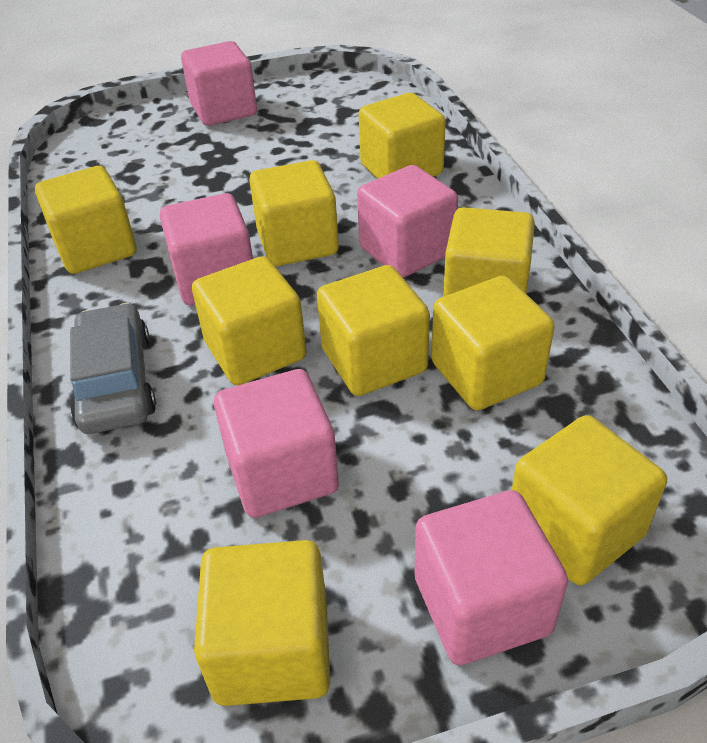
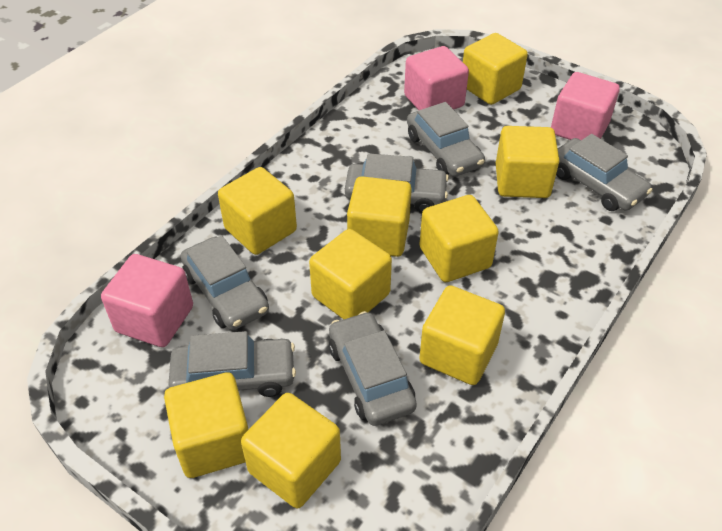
grey car: 1 -> 6
pink cube: 5 -> 3

